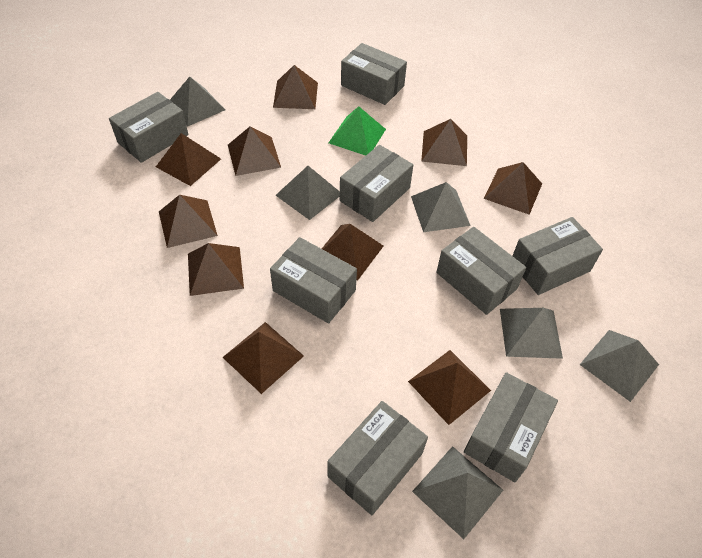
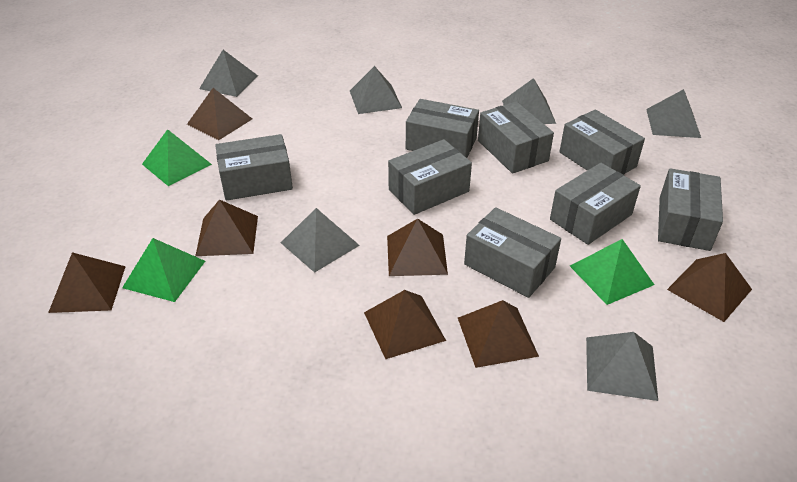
brown pyramid: 10 -> 7
green pyramid: 1 -> 3

